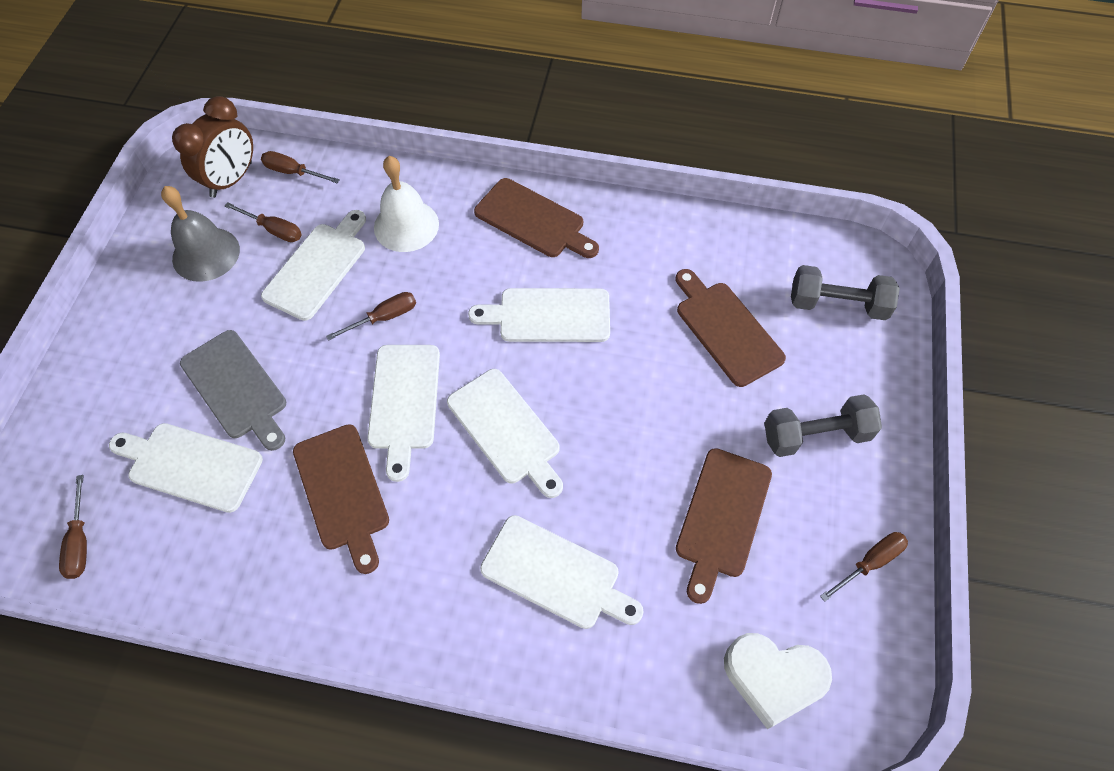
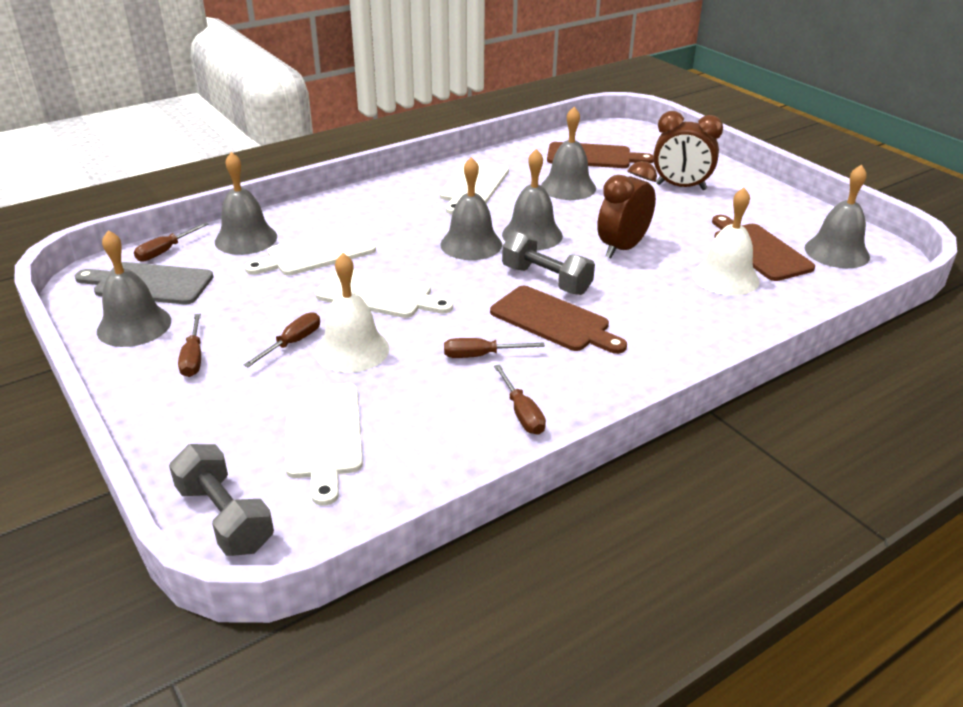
brown clock: 1 -> 2
brown cutting board: 4 -> 3
grey bell: 1 -> 6
white bell: 1 -> 2
white cutting board: 6 -> 4
white heart: 1 -> 0

